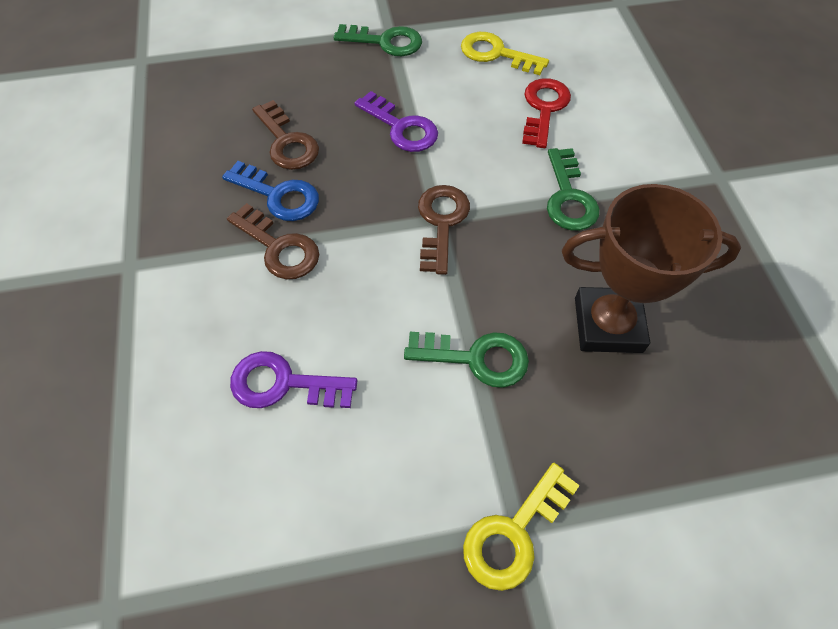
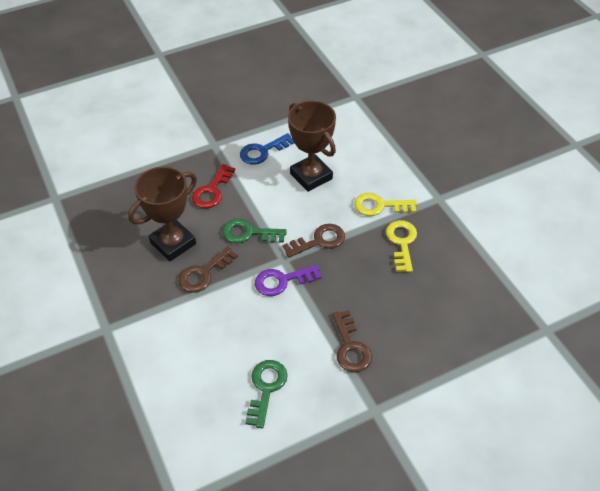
brown trophy: 1 -> 2
green key: 3 -> 2
purple key: 2 -> 1

